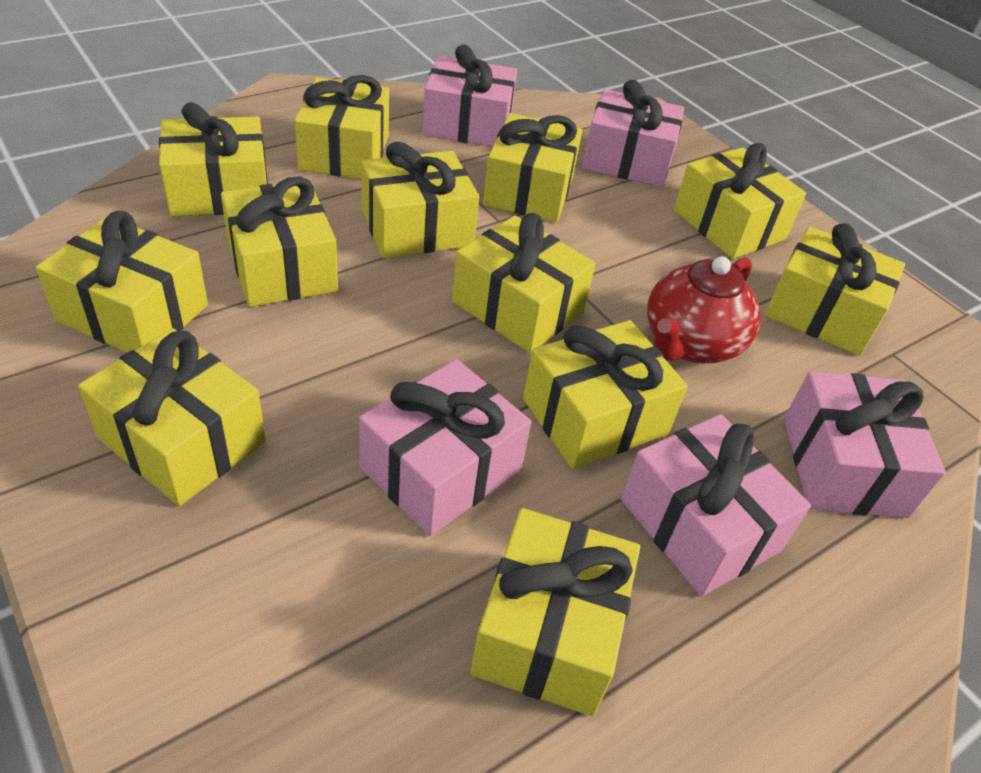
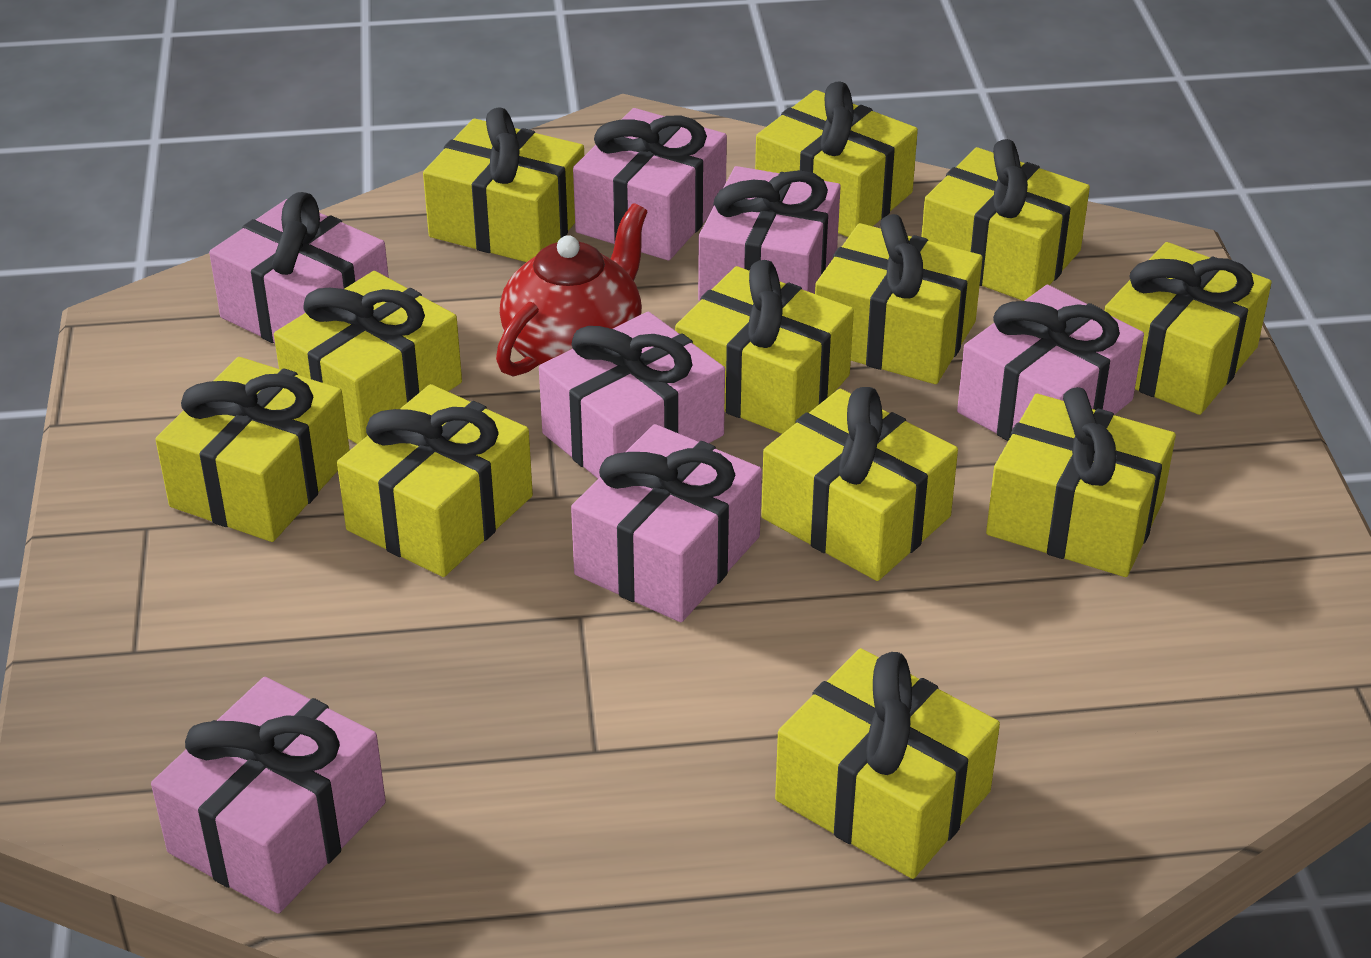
pink gift: 5 -> 7

